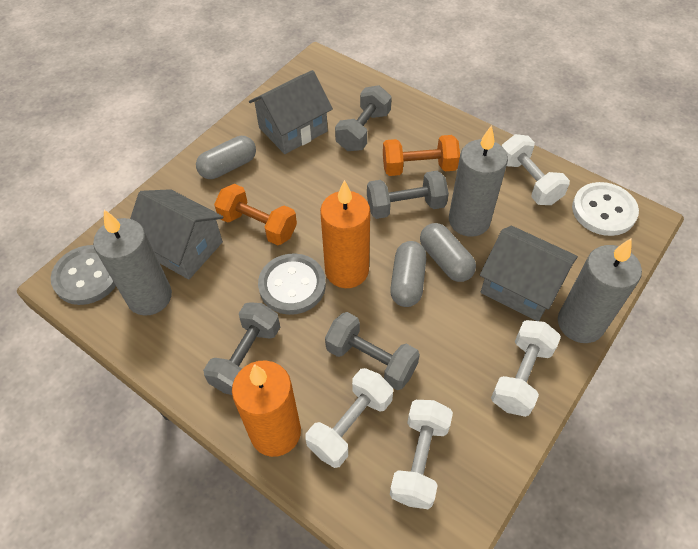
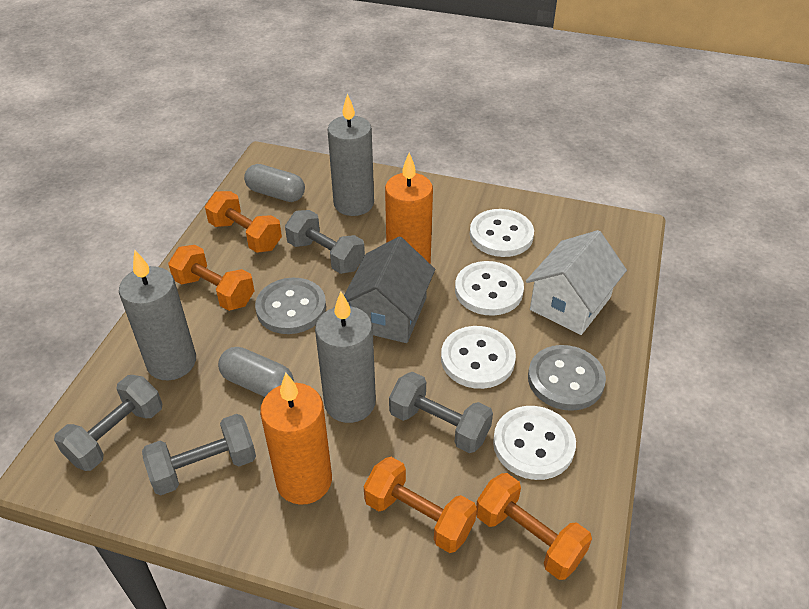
grey capsule: 3 -> 2
grey house: 3 -> 1
orange dumbbell: 2 -> 4
white button: 1 -> 4
white dumbbell: 4 -> 0
white house: 0 -> 1

